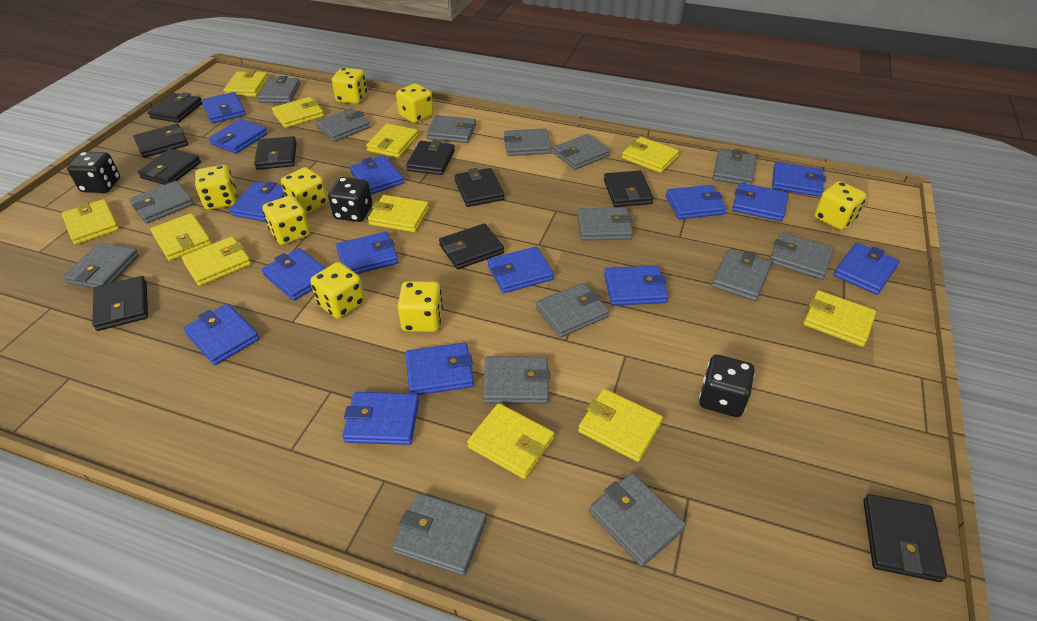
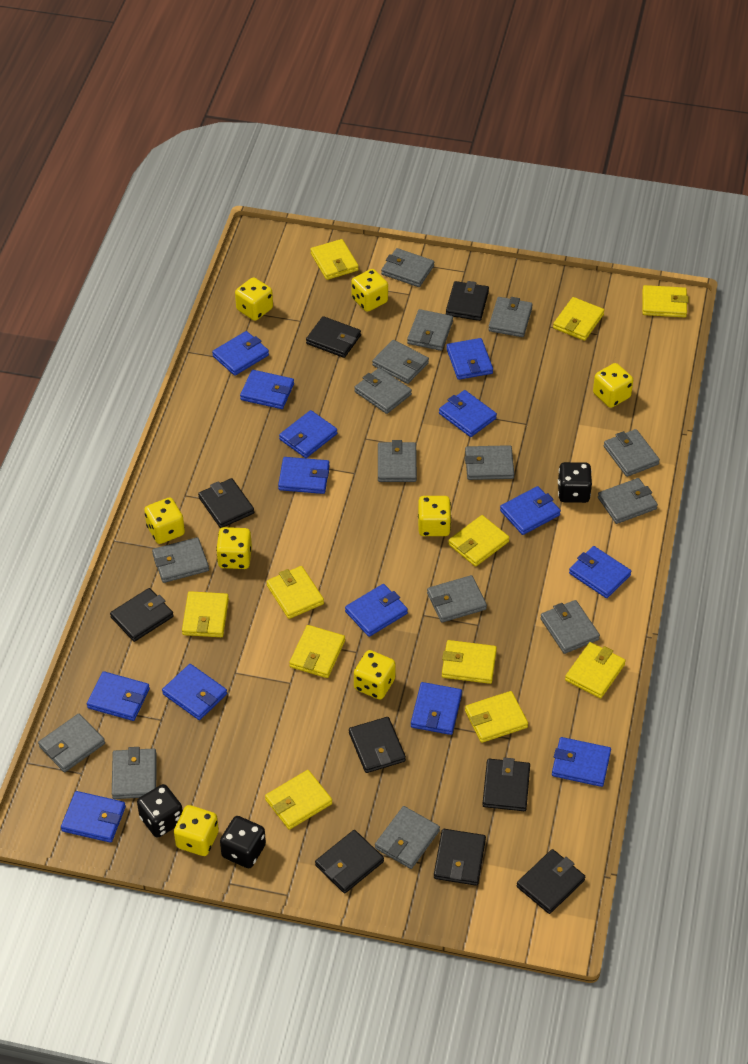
black wallet: 10 -> 9
blue wallet: 15 -> 14

